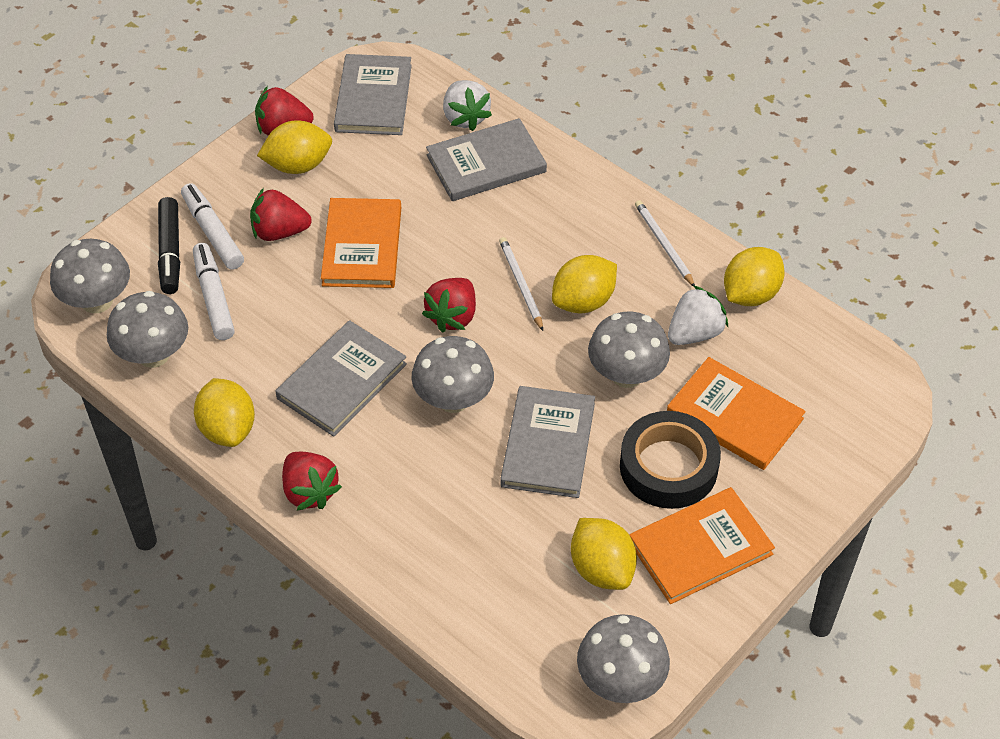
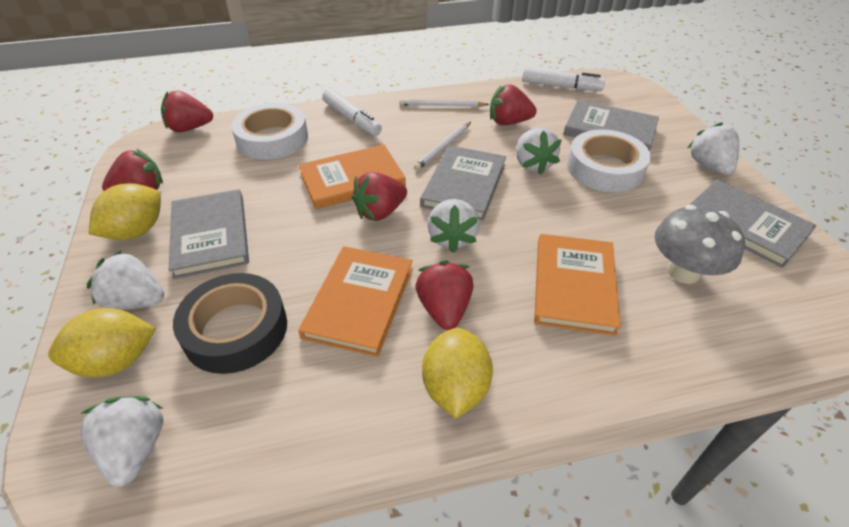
black marker: 1 -> 0
grey mushroom: 5 -> 1
red strawberry: 4 -> 5
white strawberry: 2 -> 5
white tape: 0 -> 2
yellow lemon: 5 -> 3

